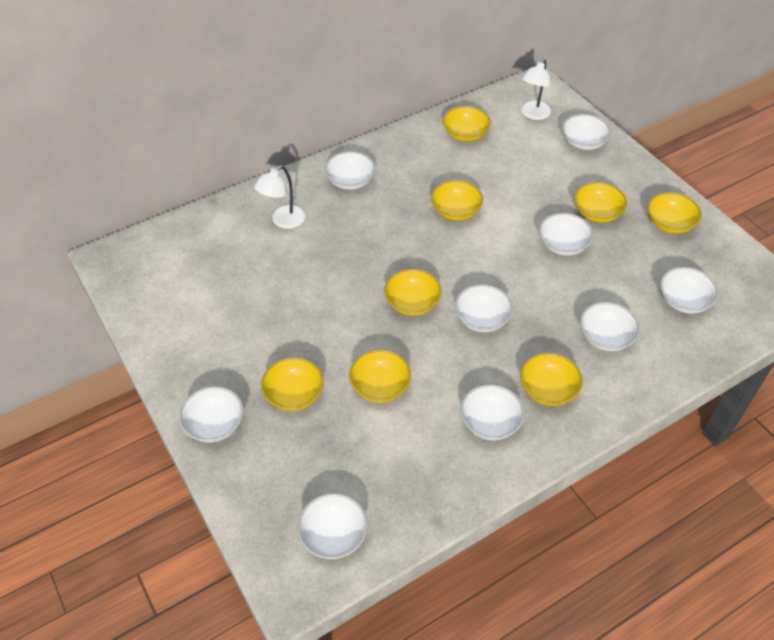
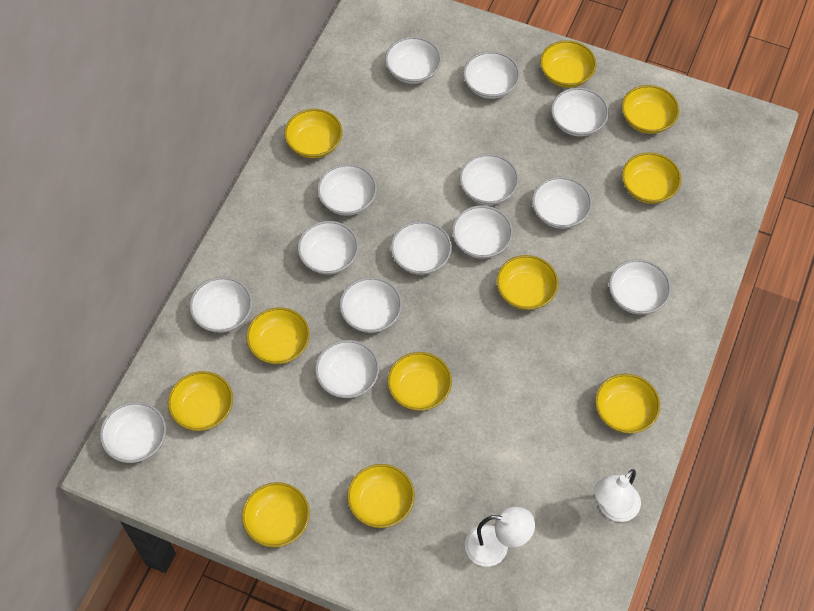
white bowl: 9 -> 14
yellow bowl: 8 -> 11

